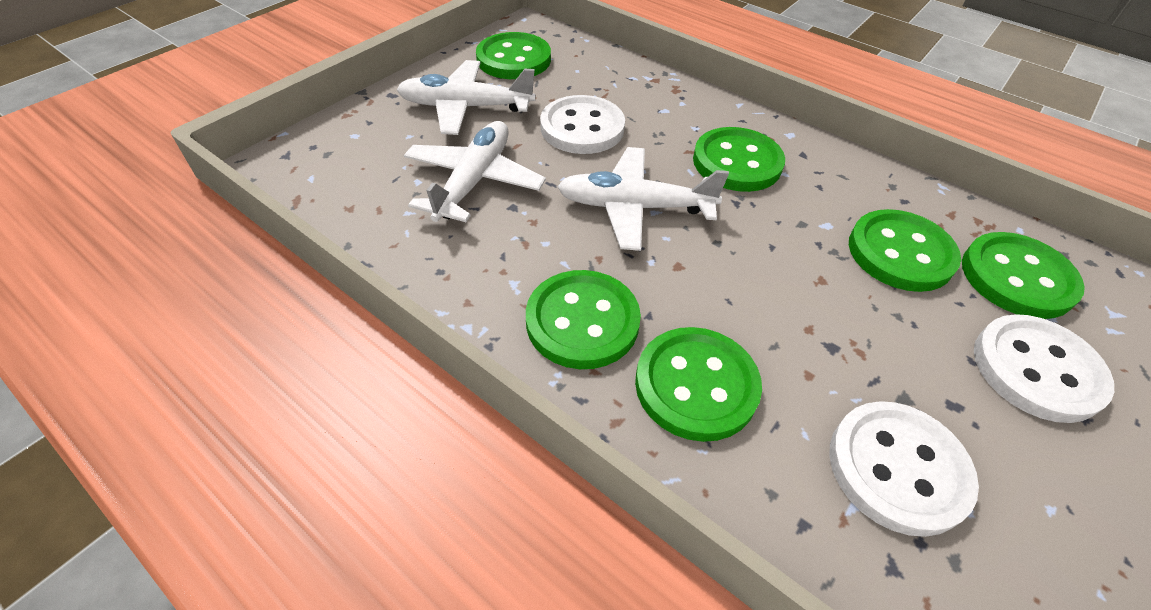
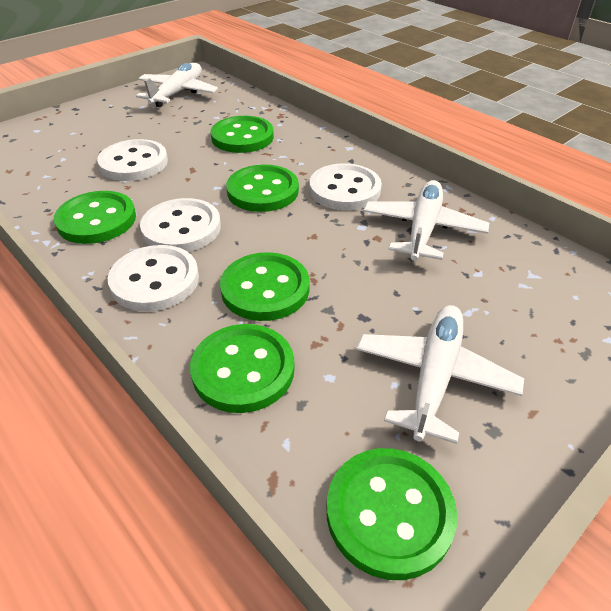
white button: 3 -> 4

